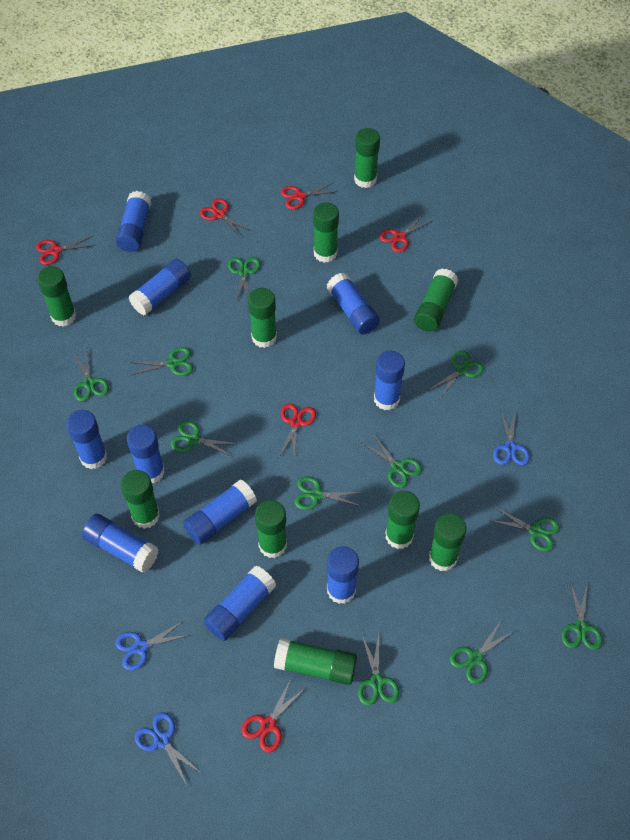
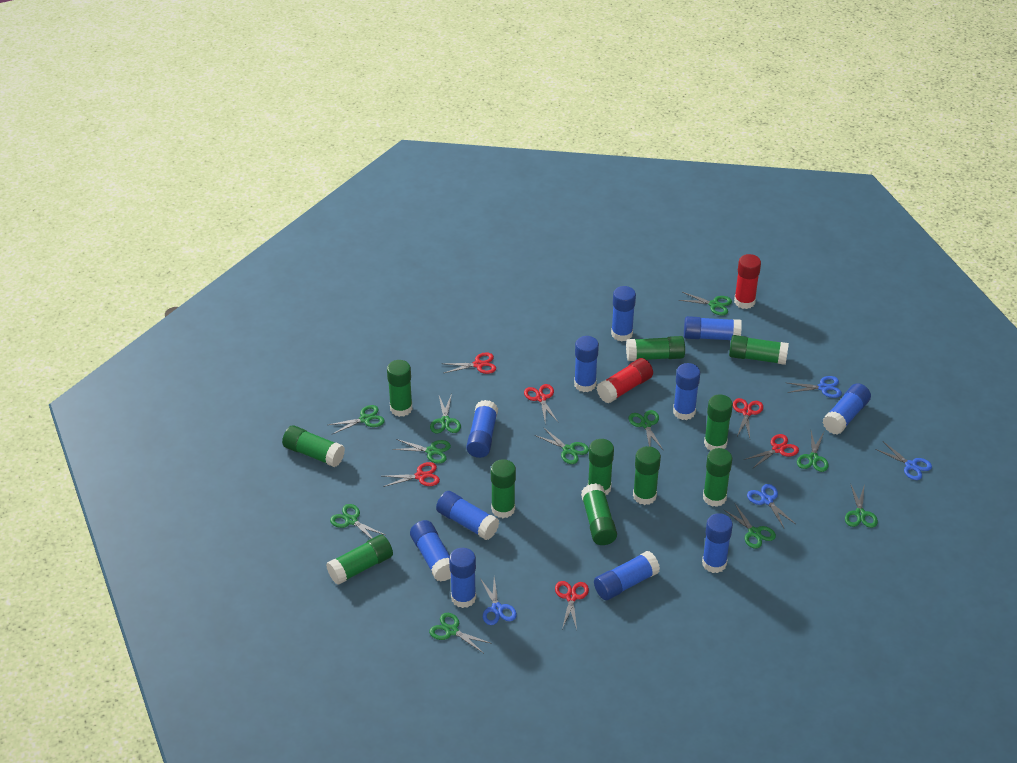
blue glue stick: 10 -> 11
blue scissors: 3 -> 4
green glue stick: 10 -> 11
red glue stick: 0 -> 2

